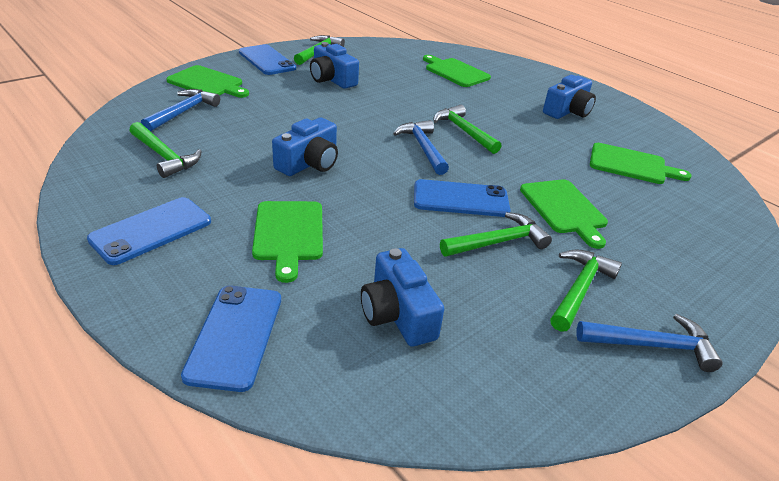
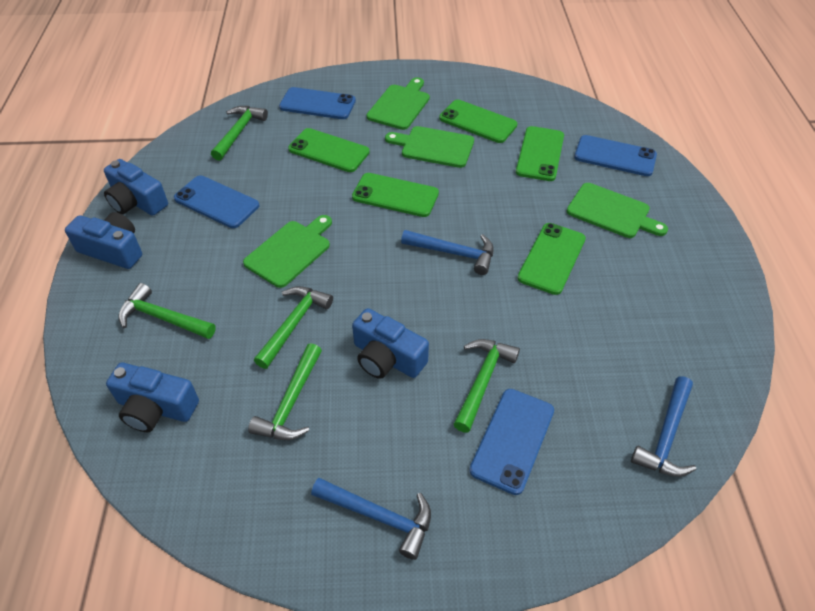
green cutting board: 5 -> 4
green phone: 0 -> 5

